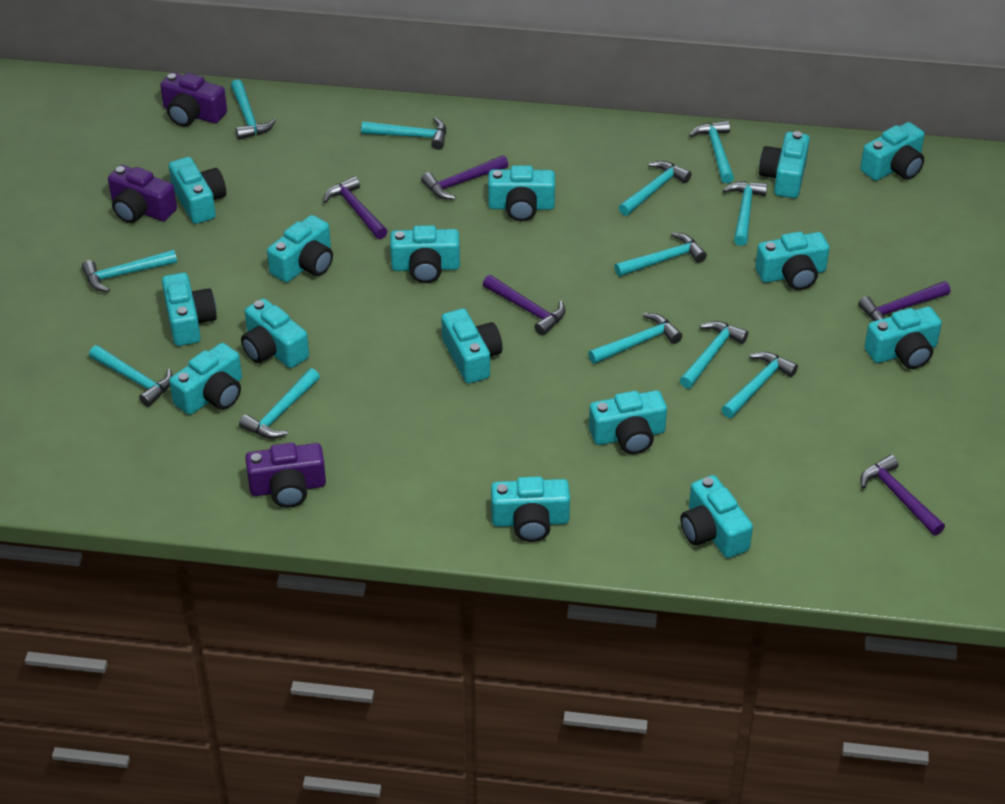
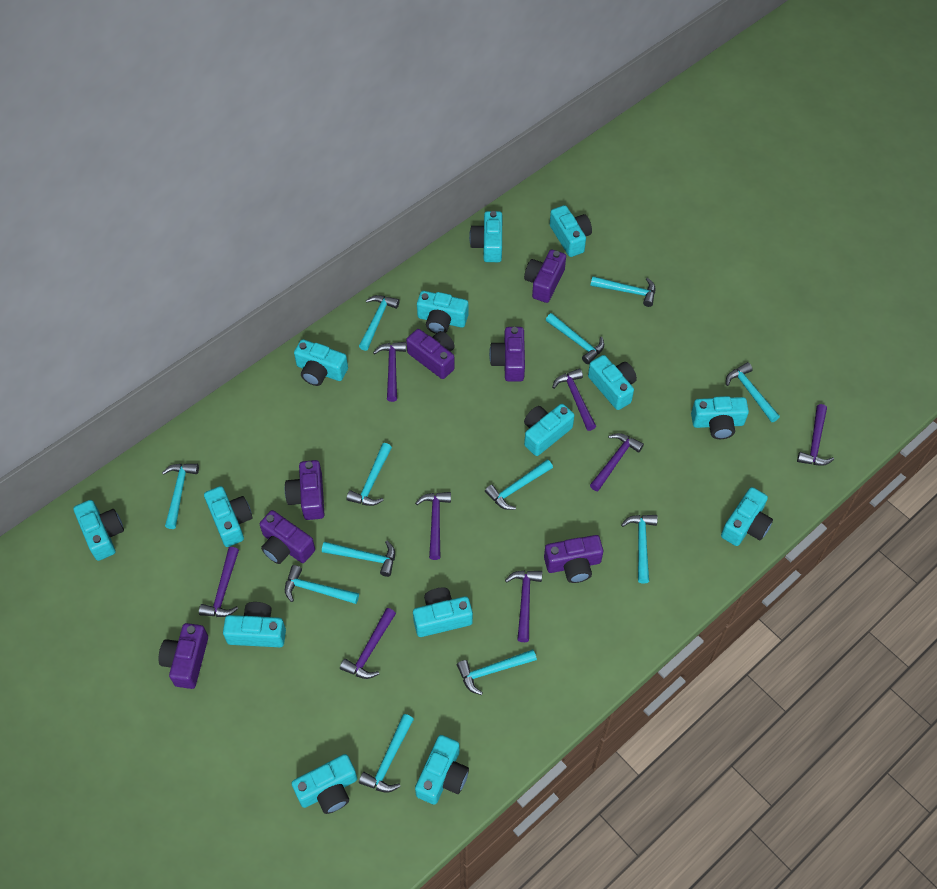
purple camera: 3 -> 7
purple hammer: 5 -> 8
turquoise camera: 15 -> 14

